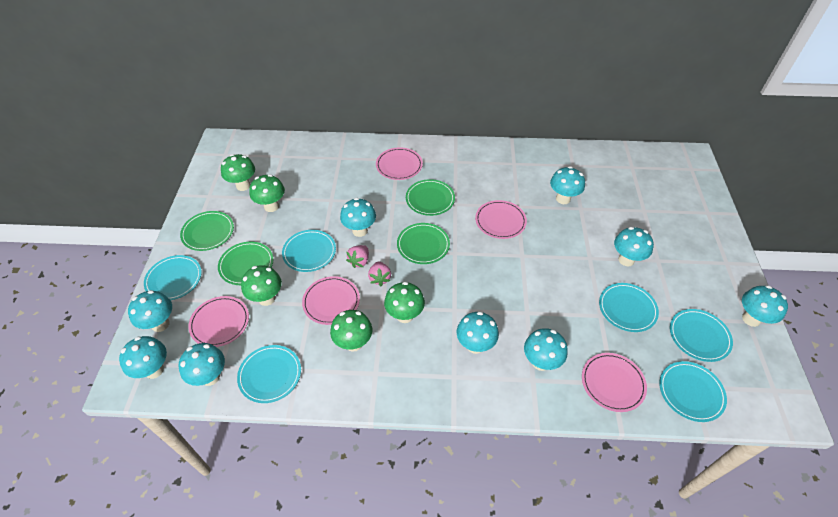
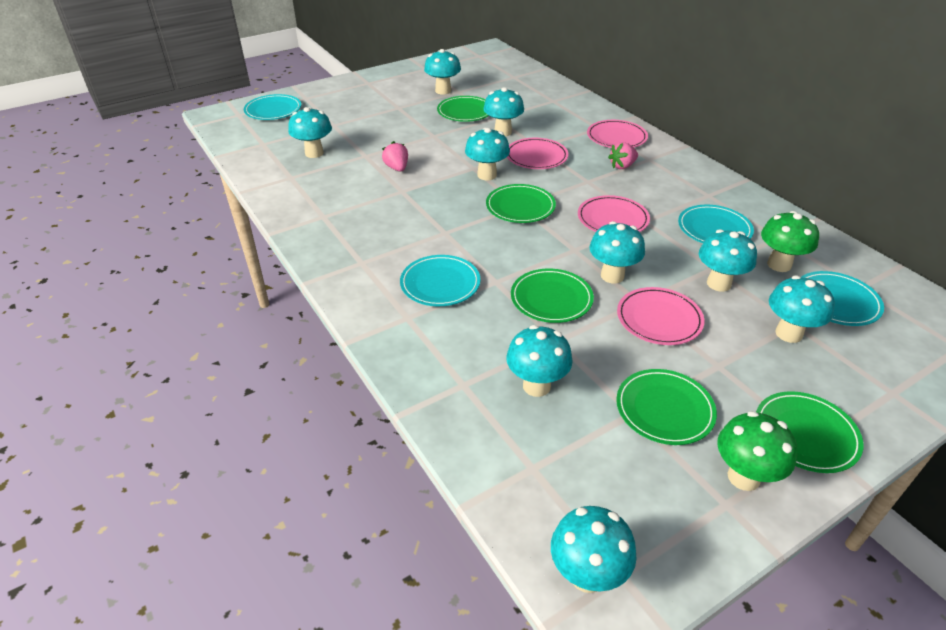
green mushroom: 5 -> 2
green plate: 4 -> 5
pink plate: 5 -> 4
turquoise plate: 6 -> 4

